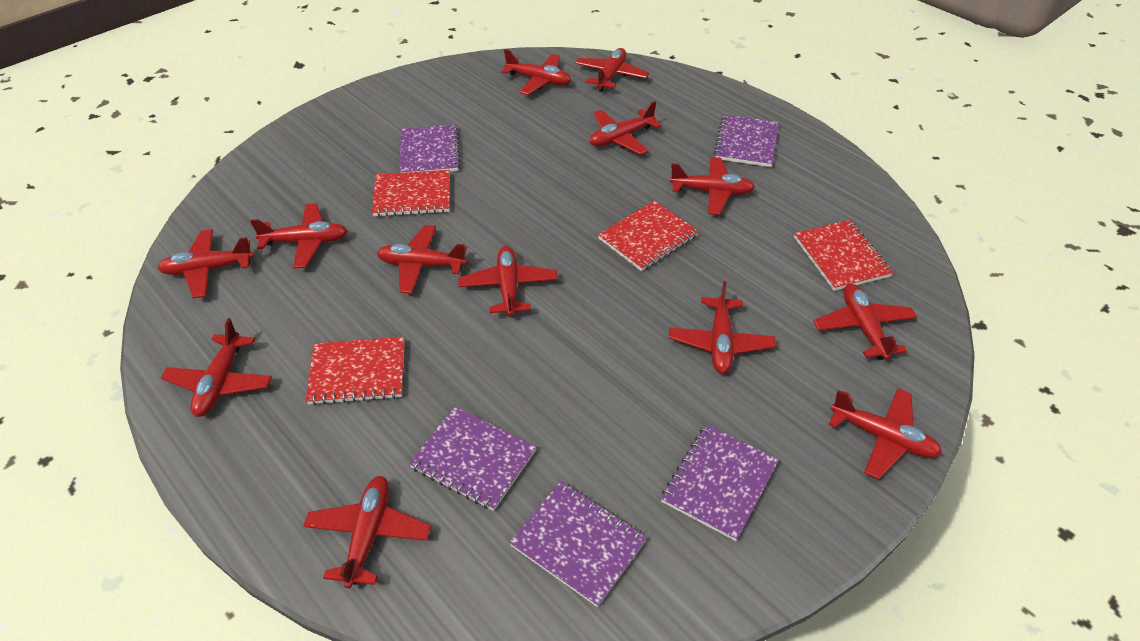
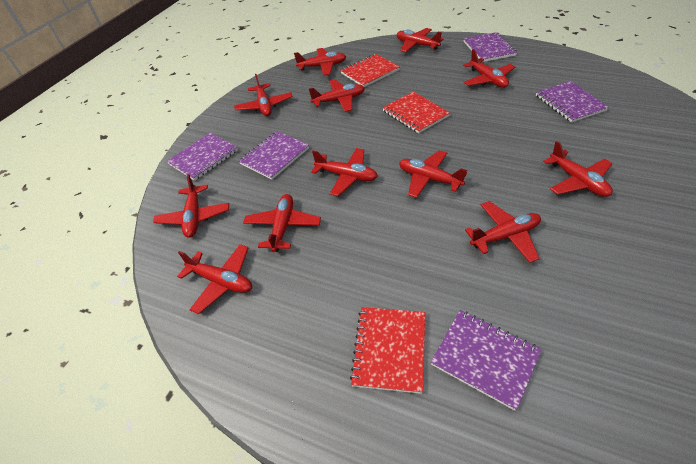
red notebook: 4 -> 3
red plane: 13 -> 12

